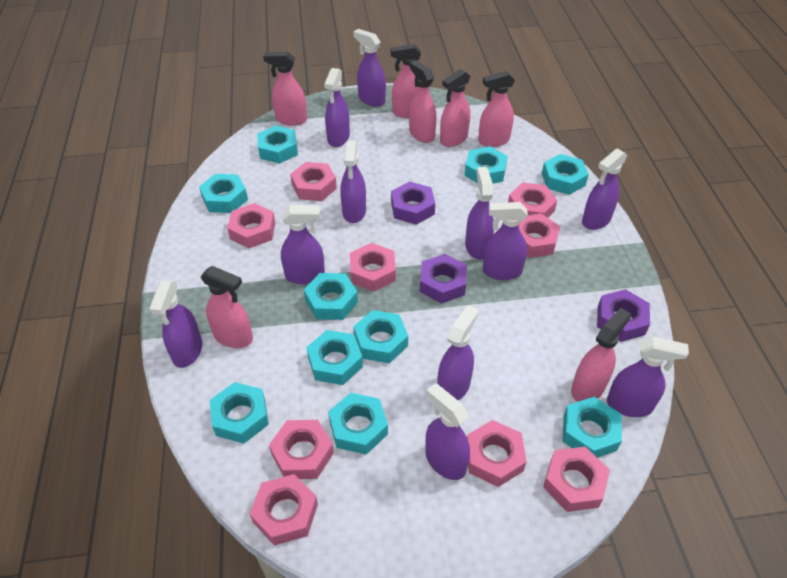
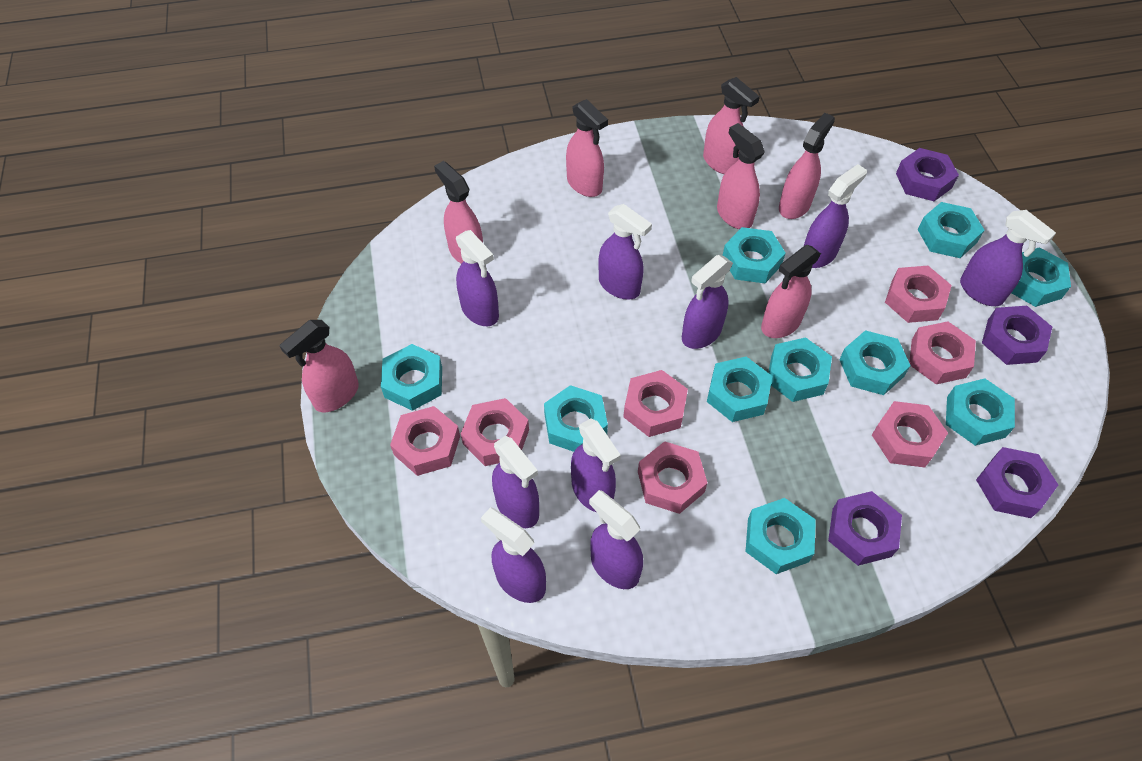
pink nut: 9 -> 7
purple nut: 3 -> 4
purple spray bottle: 11 -> 9

